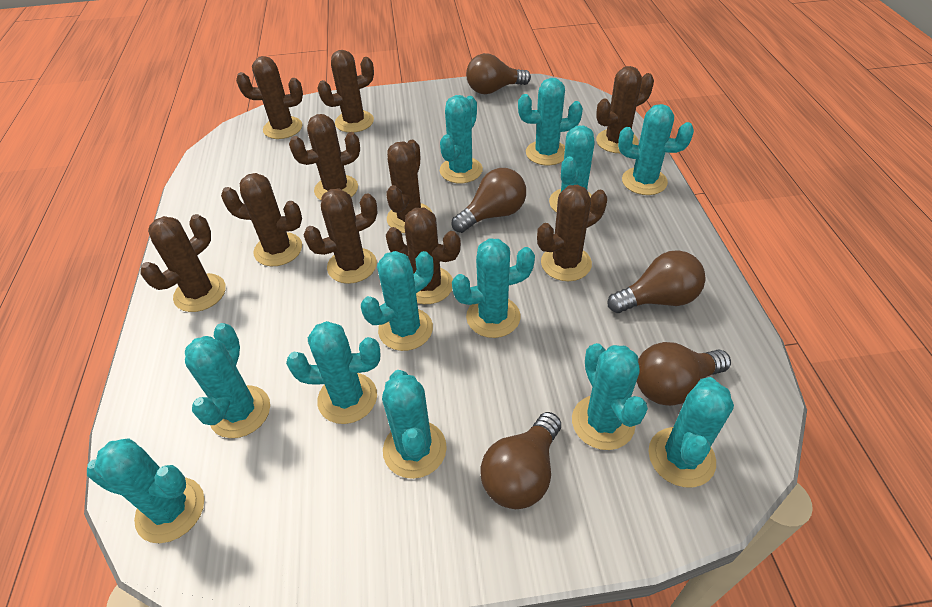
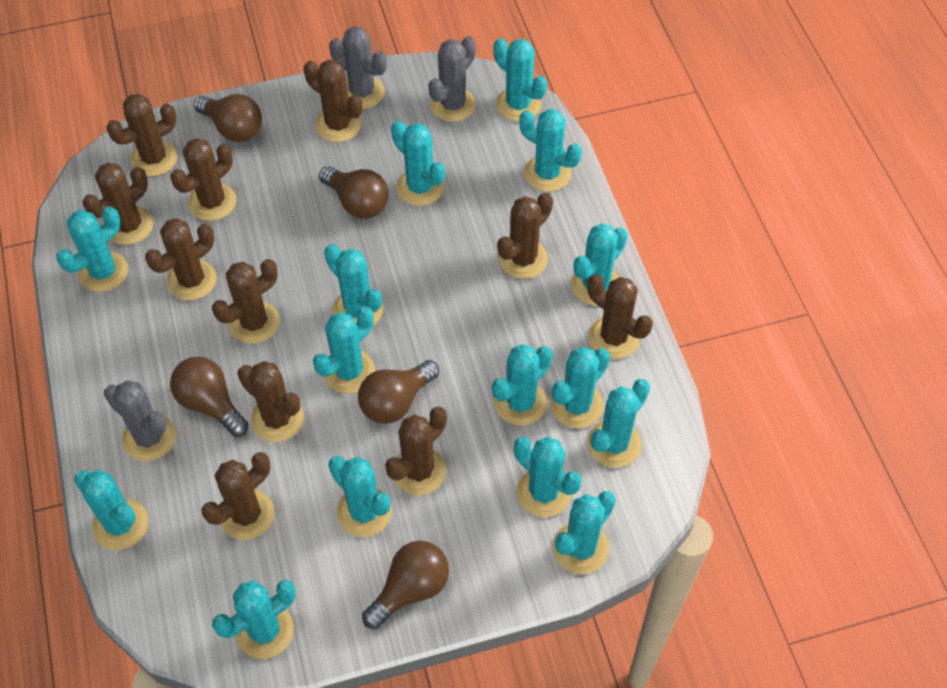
brown cactus: 10 -> 11
grey cactus: 0 -> 3
turquoise cactus: 12 -> 15

